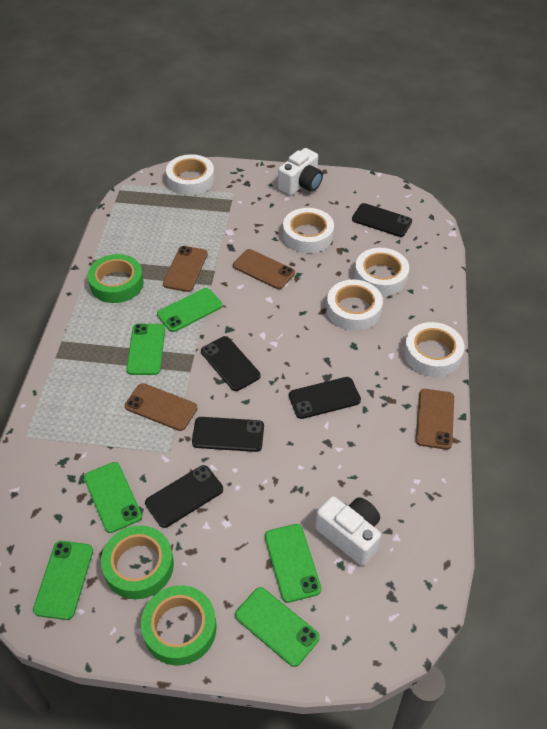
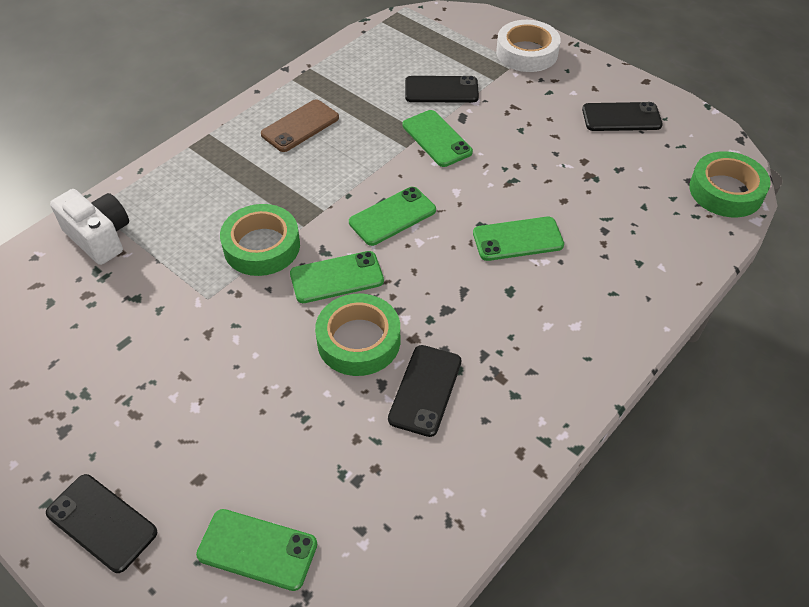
black phone: 5 -> 4
brown phone: 4 -> 1
green phone: 6 -> 5
white camera: 2 -> 1
white tape: 5 -> 1

